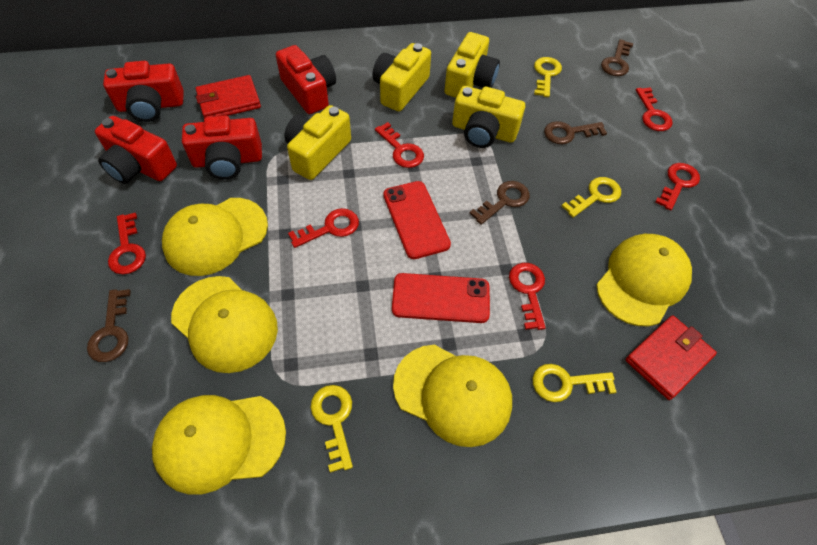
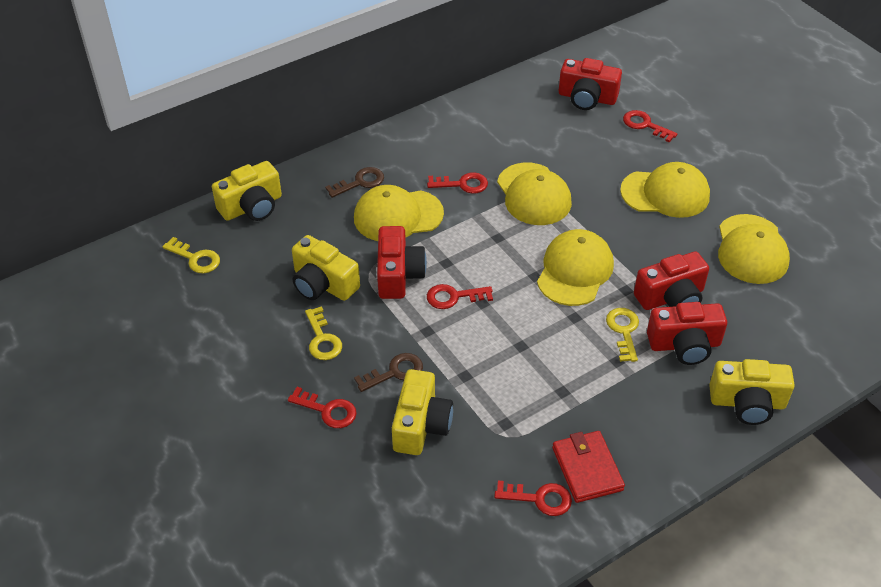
brown key: 4 -> 2
red key: 6 -> 5
red phone: 2 -> 0
red wallet: 2 -> 1
yellow key: 4 -> 3

